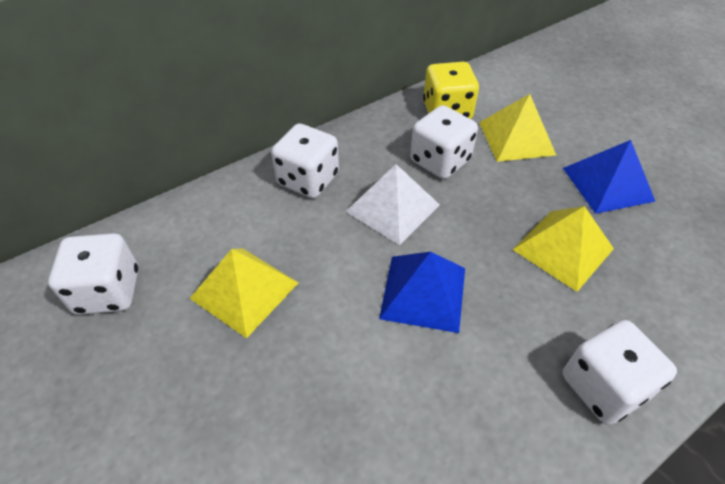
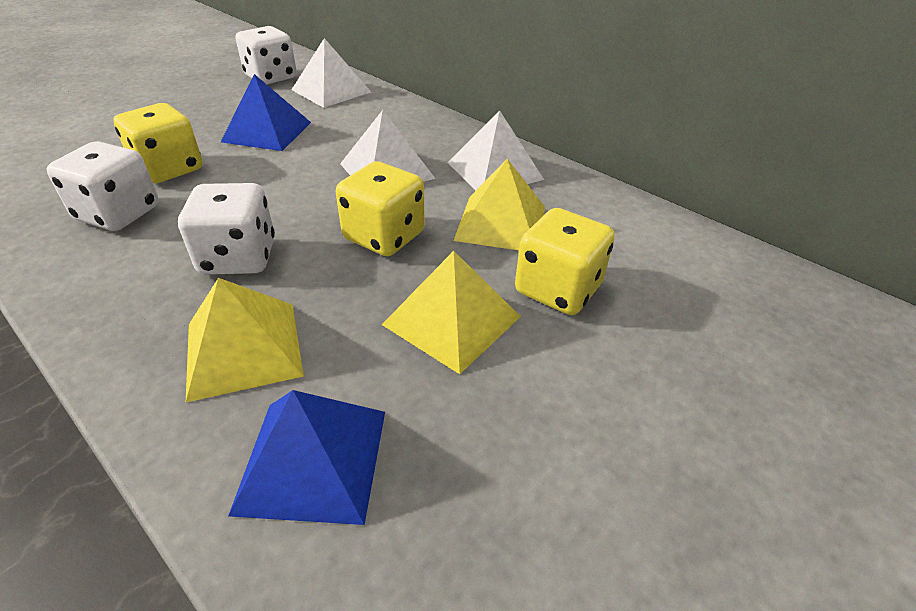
white dice: 4 -> 3
white pyramid: 1 -> 3
yellow dice: 1 -> 3

